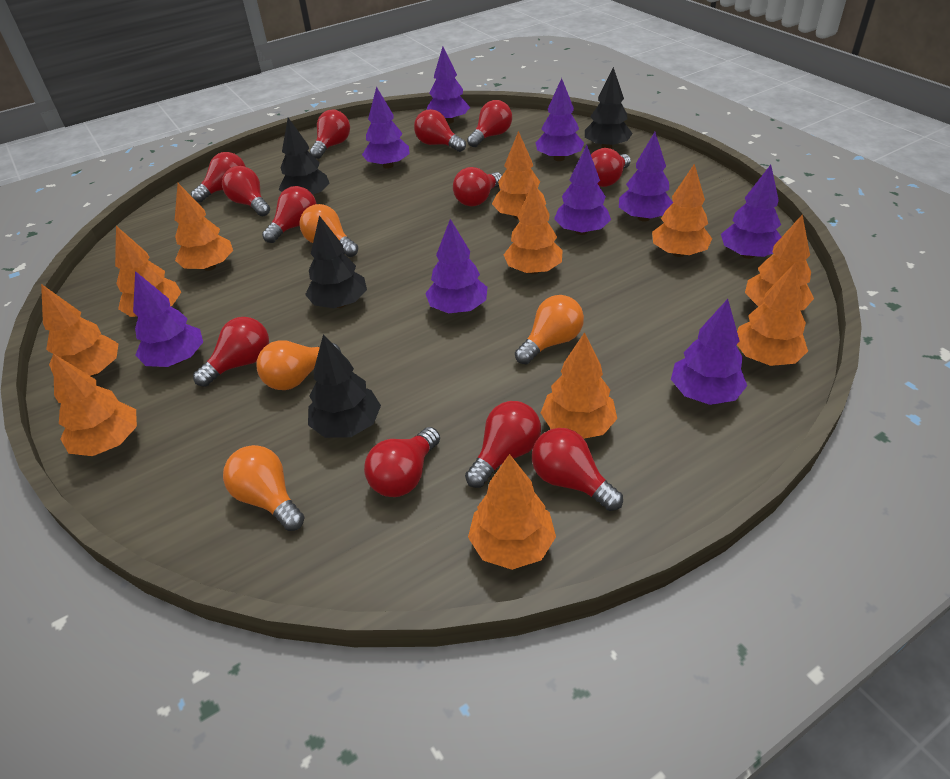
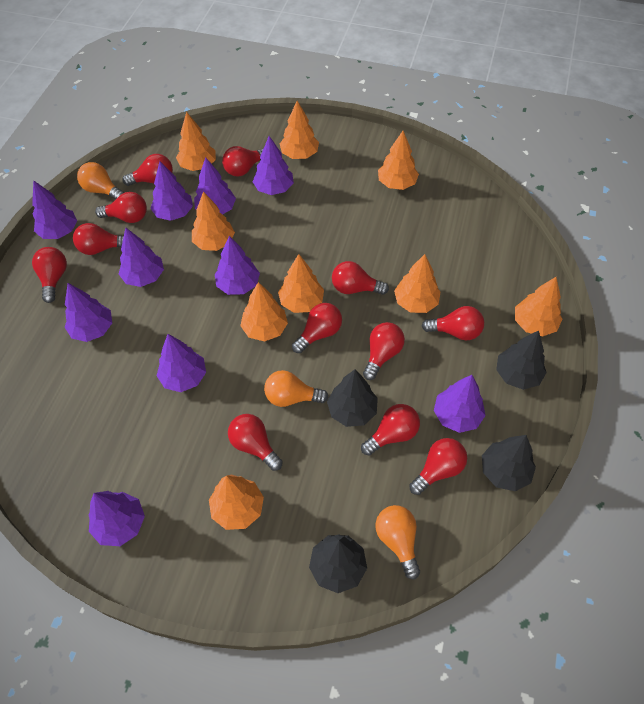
orange light bulb: 4 -> 3
orange tree: 11 -> 9
purple tree: 9 -> 10

